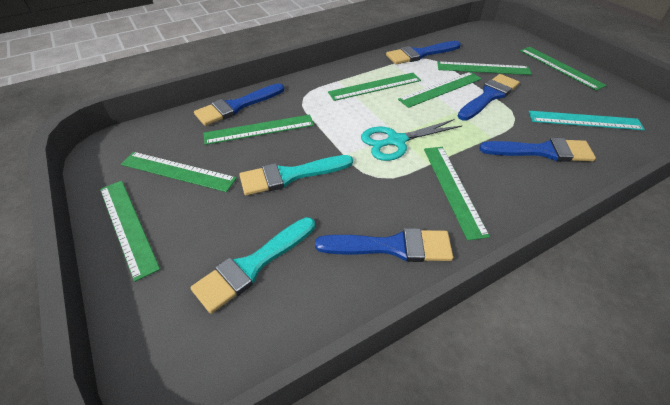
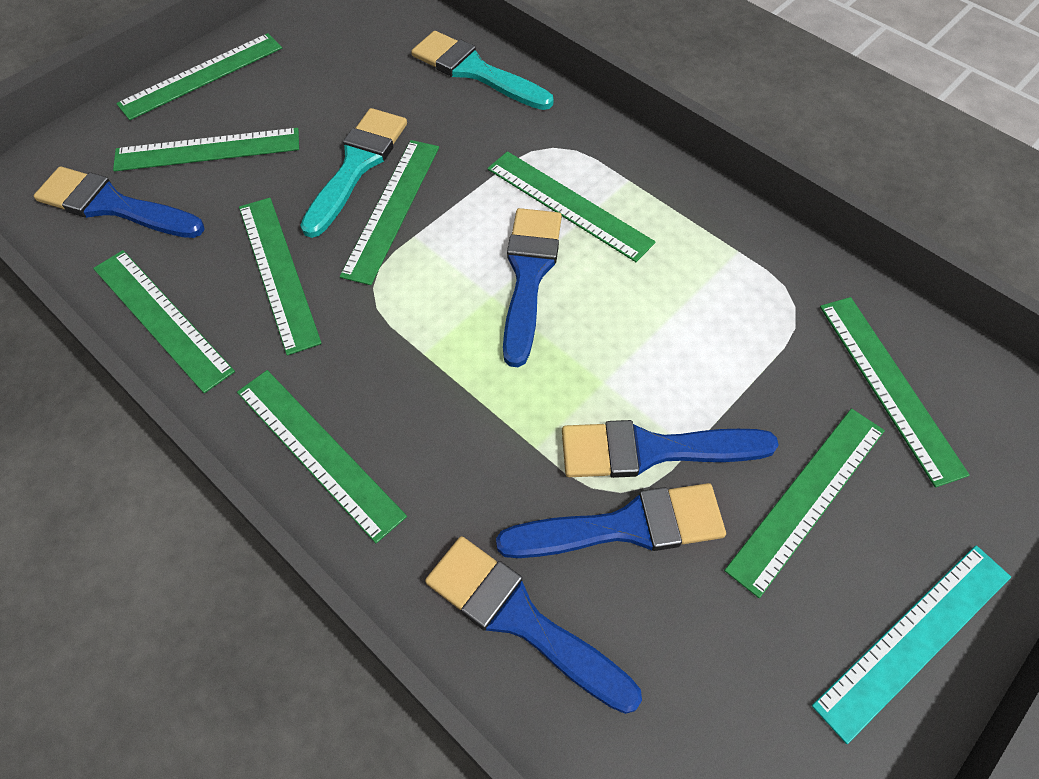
green ruler: 8 -> 9
turquoise scissors: 1 -> 0

